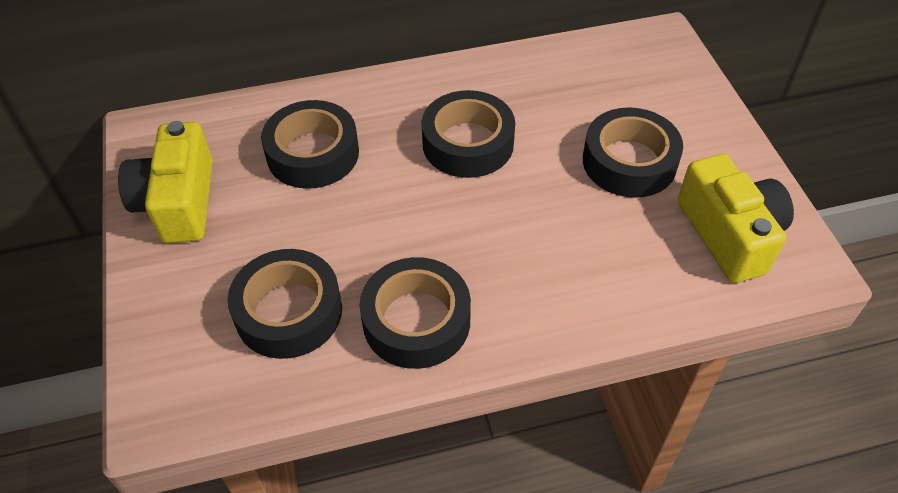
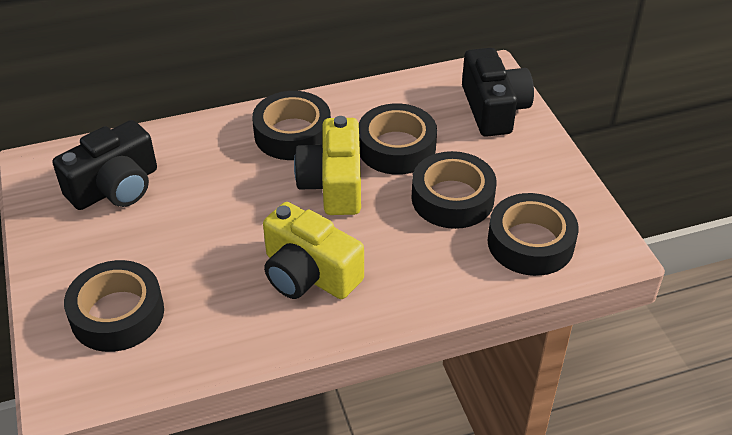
black camera: 0 -> 2

